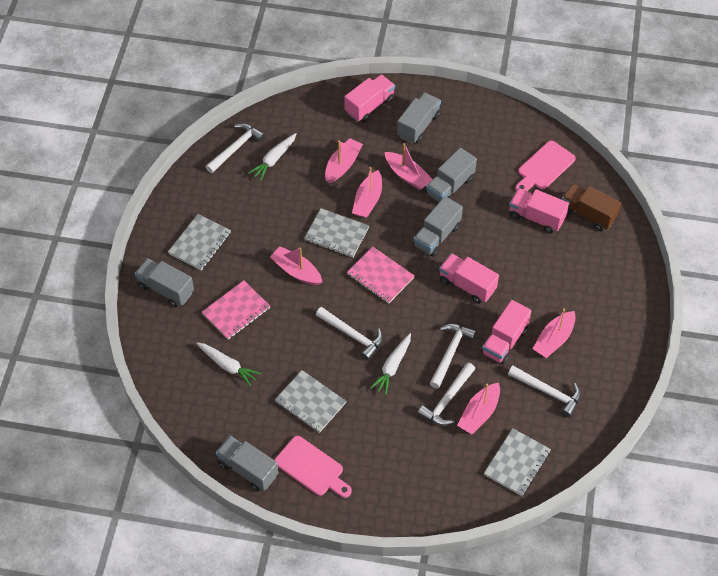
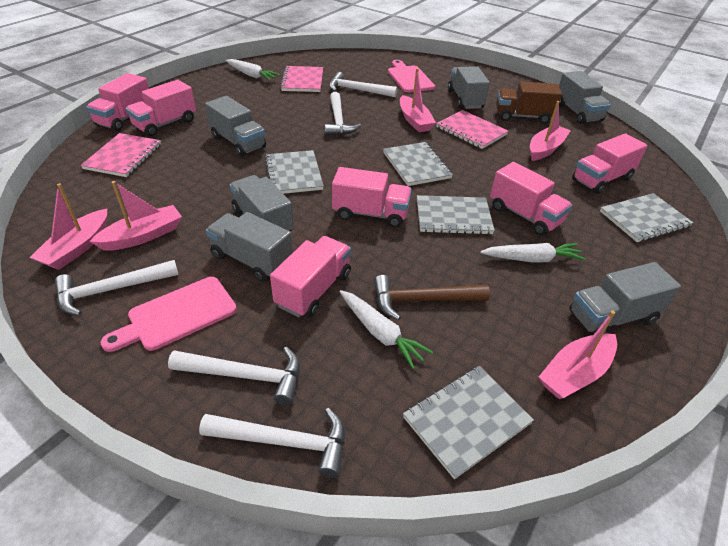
brown hammer: 0 -> 1
grey notebook: 4 -> 5
grey truck: 5 -> 6
pink boat: 6 -> 5
pink notebook: 2 -> 3
pink truck: 4 -> 6

